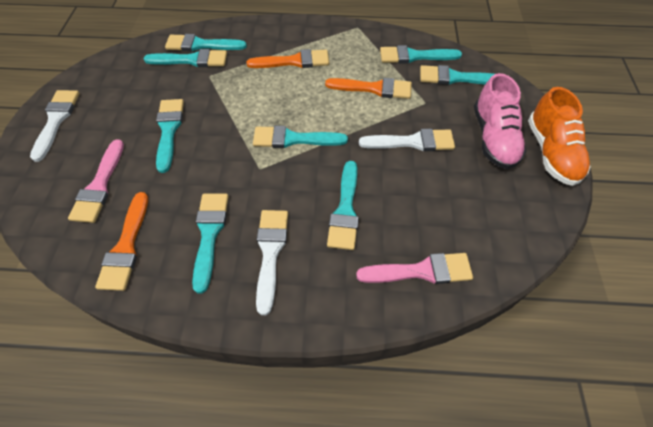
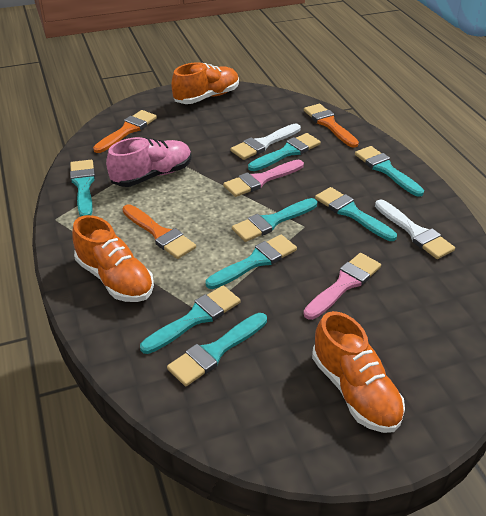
orange shoe: 1 -> 3
white brush: 3 -> 2

